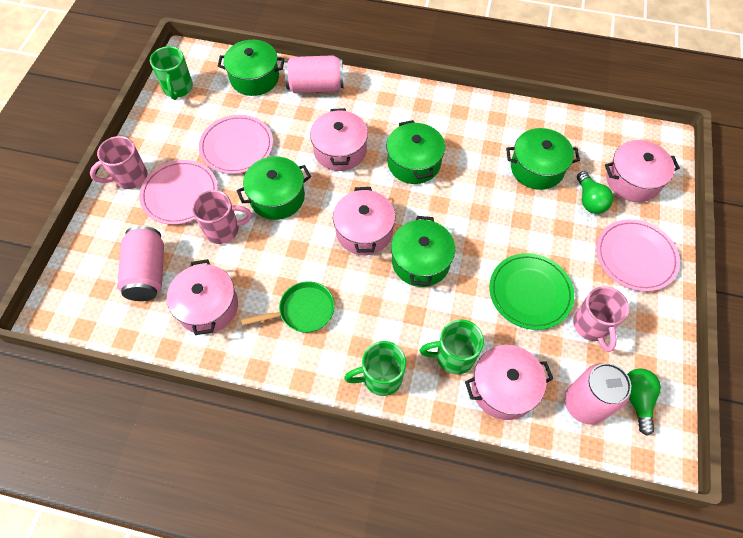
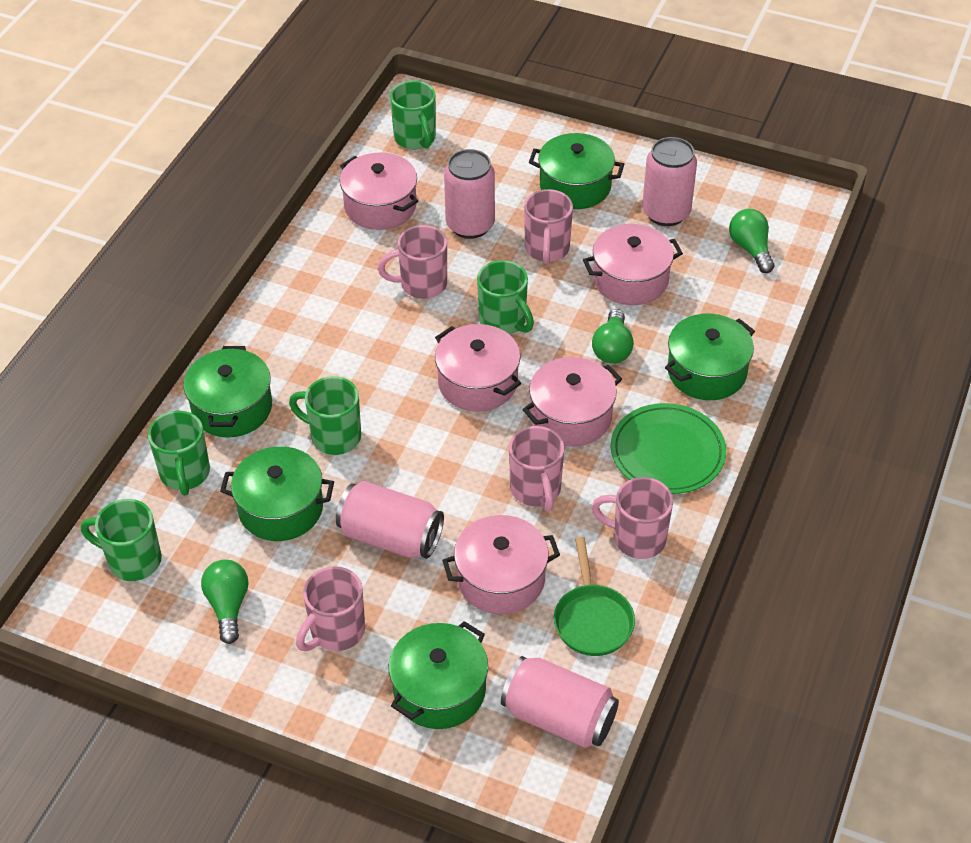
green light bulb: 2 -> 3
green mug: 3 -> 5
pink can: 3 -> 4
pink mug: 3 -> 5
pink plate: 3 -> 0

